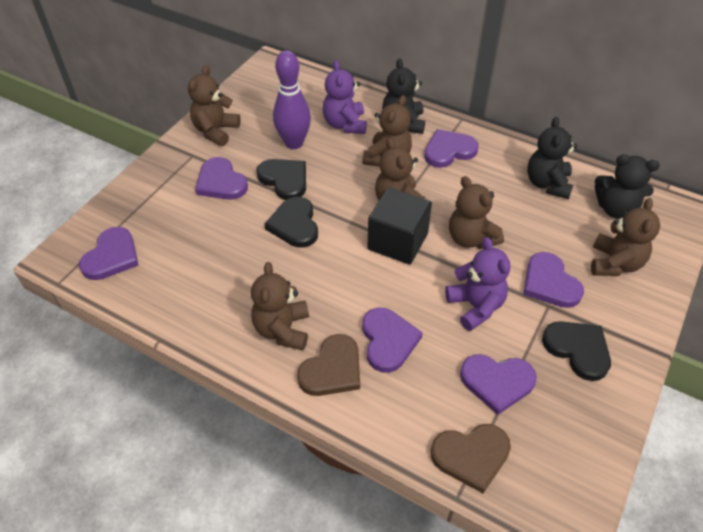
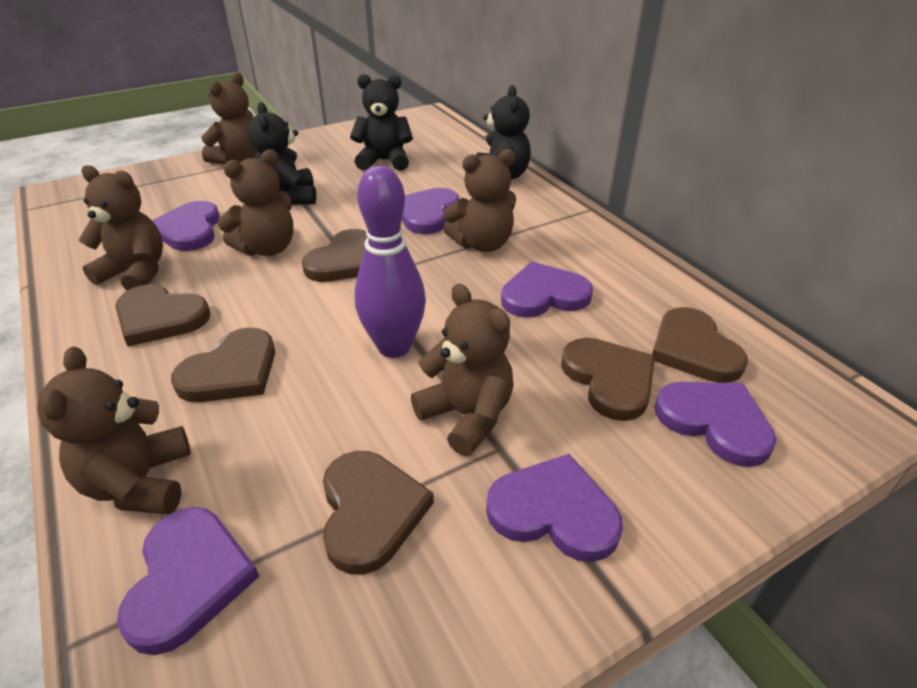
black cube: 1 -> 0
black heart: 3 -> 0
brown heart: 2 -> 6
purple teddy bear: 2 -> 0

